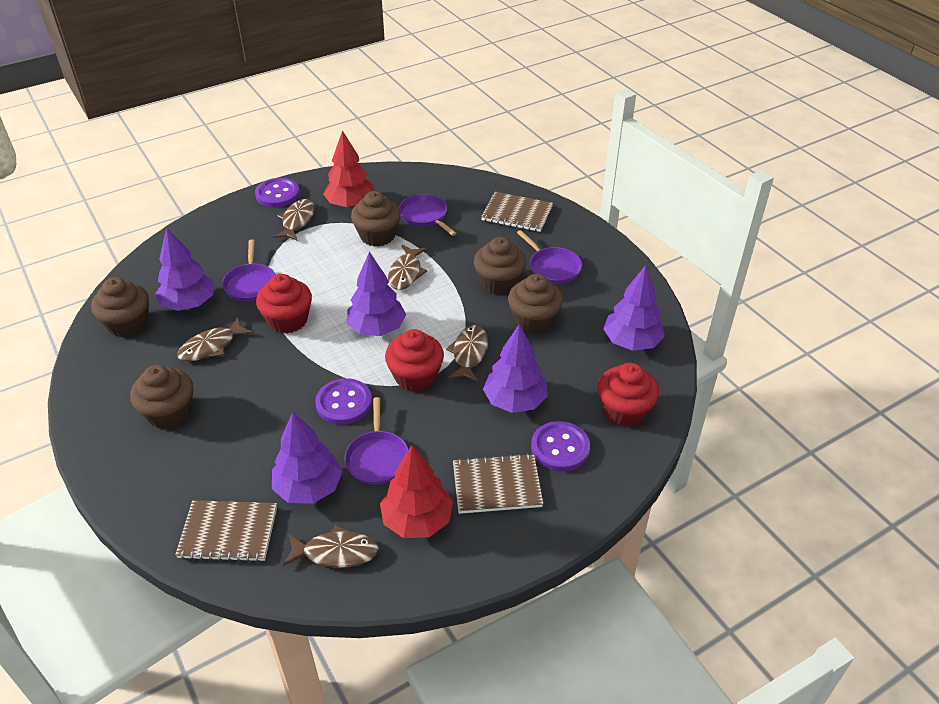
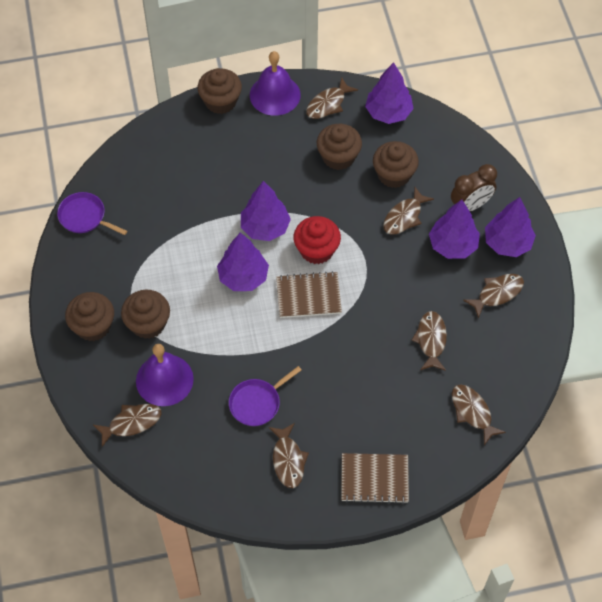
brown clock: 0 -> 1
brown fish: 5 -> 7
brown notebook: 3 -> 2
purple bell: 0 -> 2
purple button: 3 -> 0
purple pan: 4 -> 2
red cupcake: 3 -> 1
red tree: 2 -> 0

